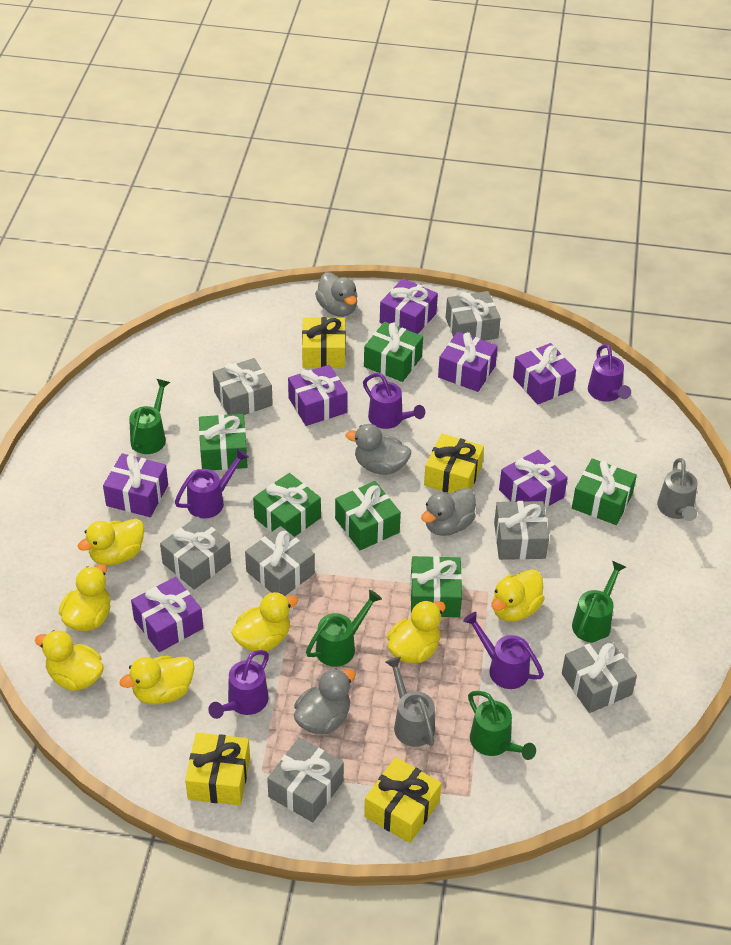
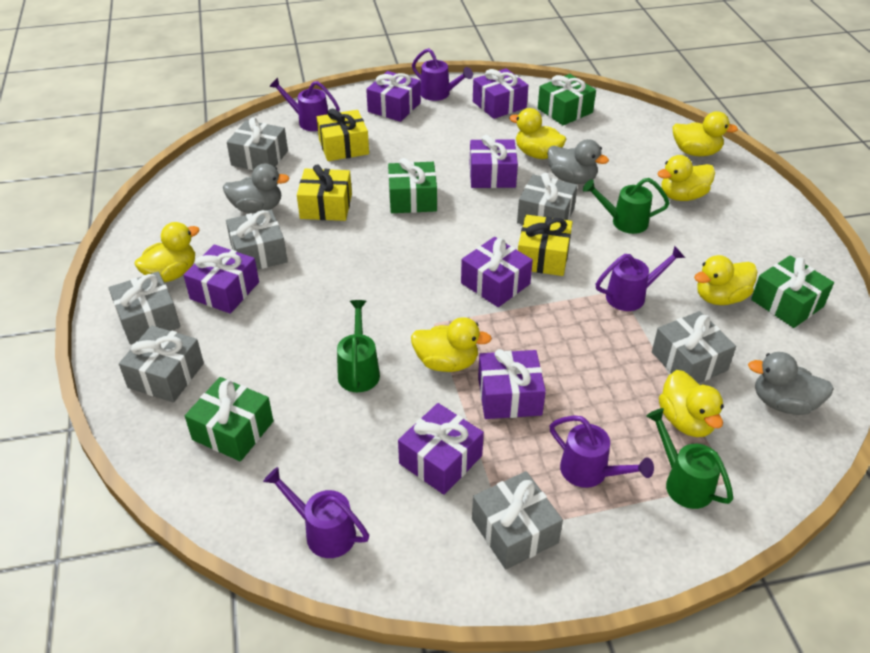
green gift: 6 -> 4
green watering can: 4 -> 3
grey duck: 4 -> 3
grey watering can: 2 -> 0
yellow gift: 4 -> 3

